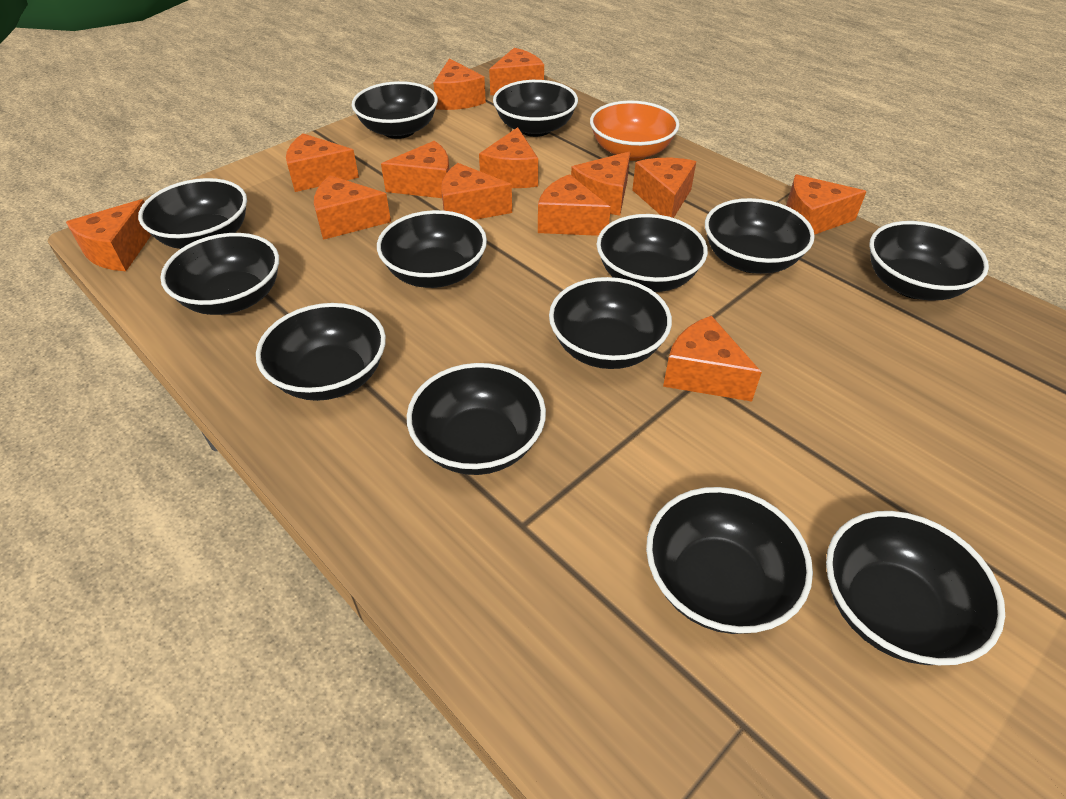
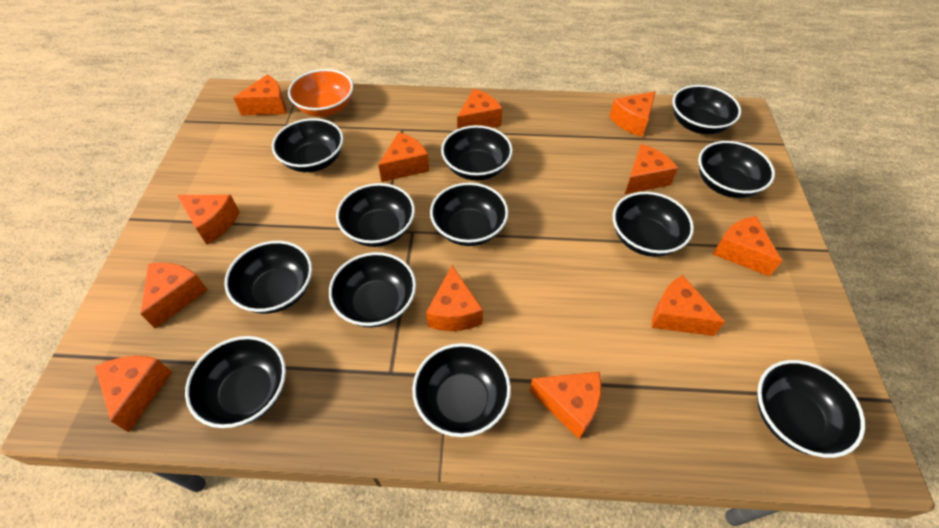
black bowl: 13 -> 12
orange cheese: 13 -> 12

